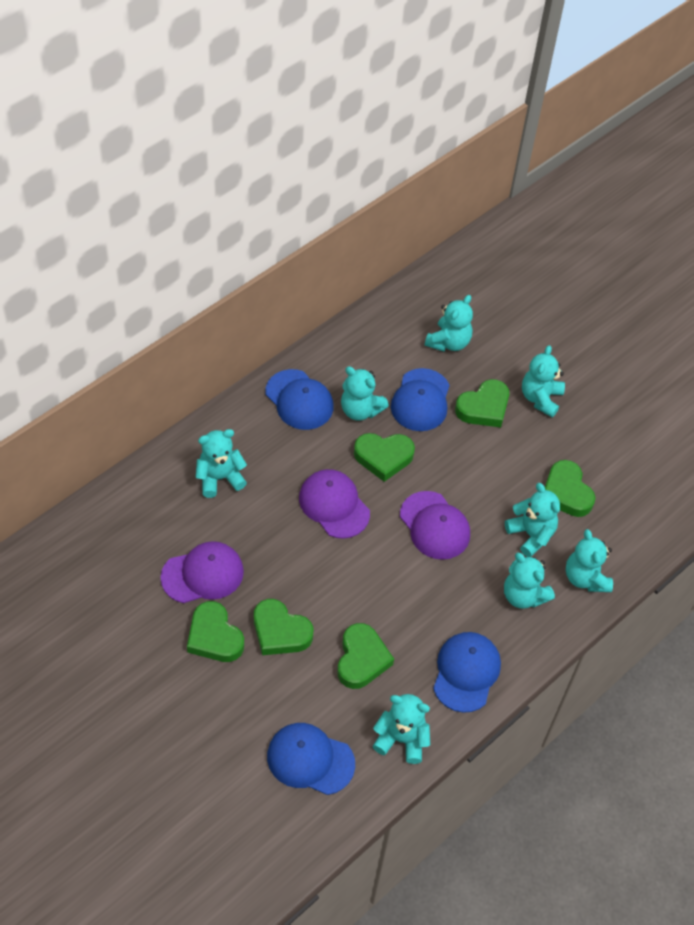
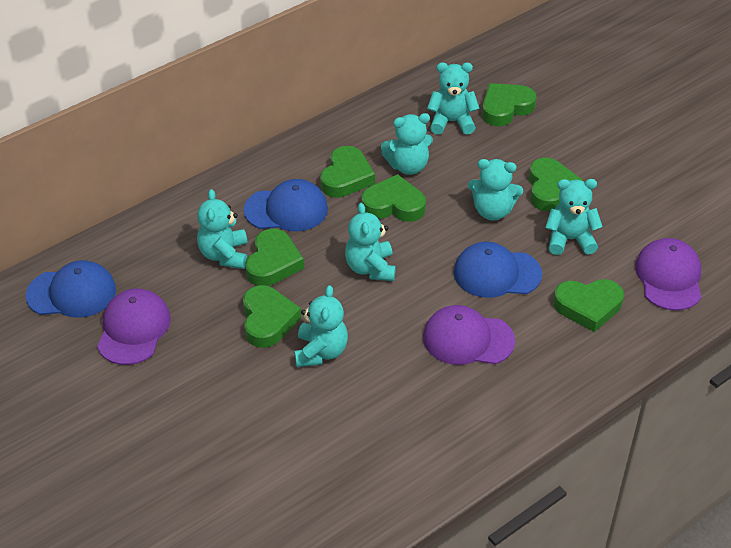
blue cap: 4 -> 3
green heart: 6 -> 7
turquoise teddy bear: 8 -> 7

